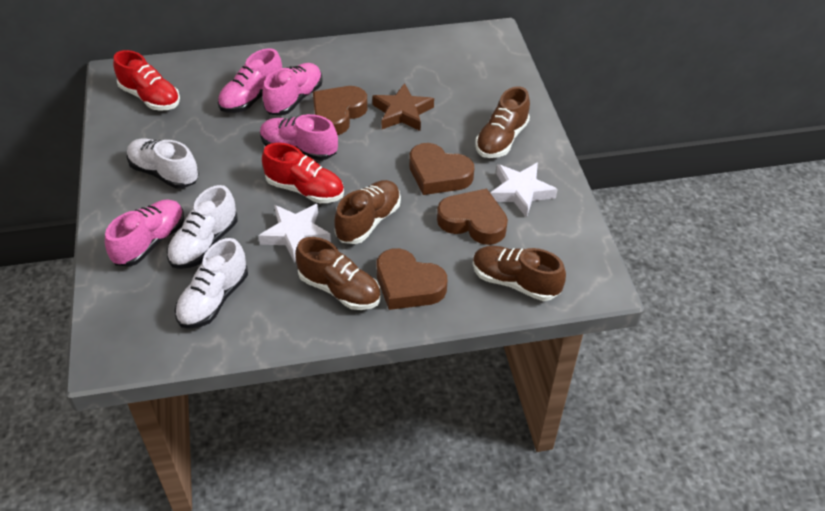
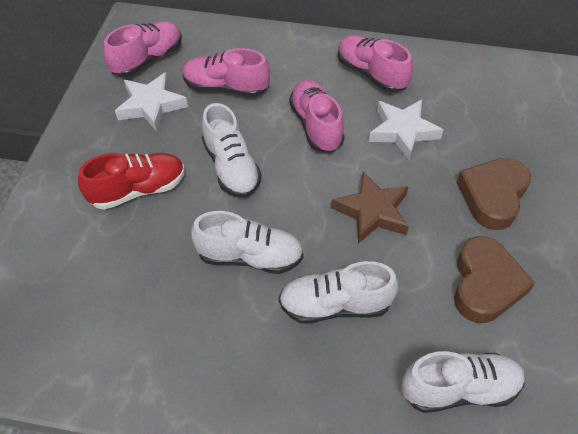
brown heart: 4 -> 2
brown shoe: 4 -> 0
red shoe: 2 -> 1
white shoe: 3 -> 4

